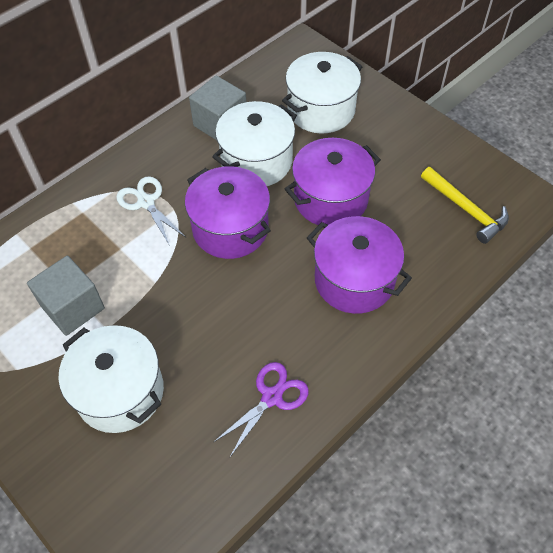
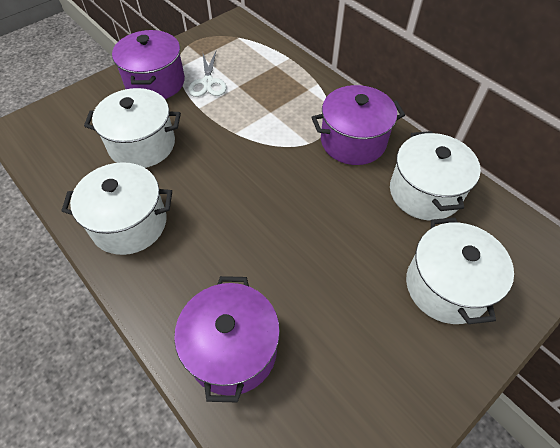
grey cube: 2 -> 0
purple scissors: 1 -> 0
white pot: 3 -> 4
yellow hammer: 1 -> 0

